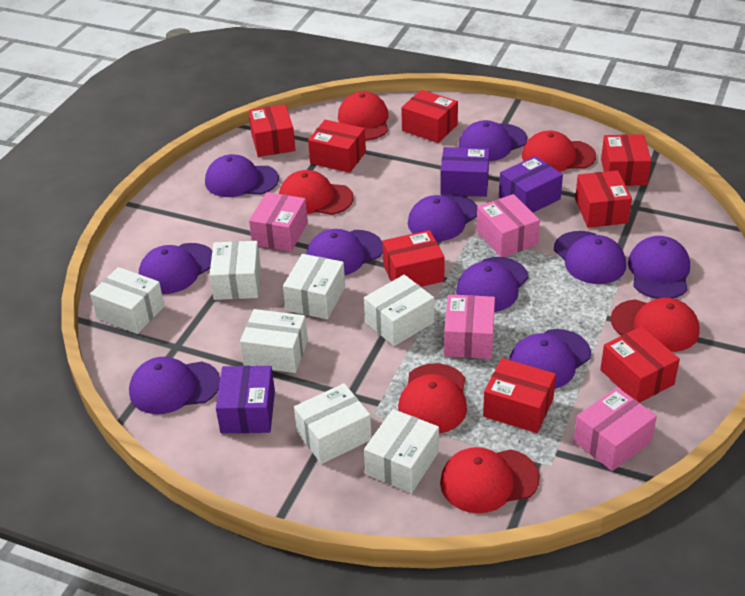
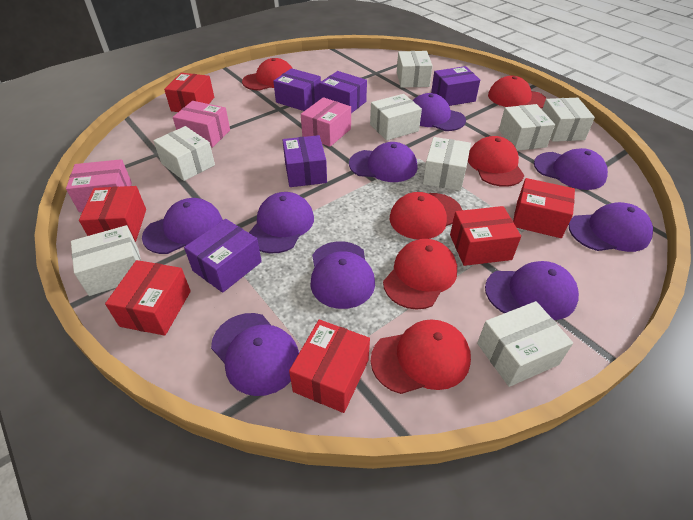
pink box: 4 -> 3
purple box: 3 -> 5
purple cap: 10 -> 9
red box: 8 -> 6
white box: 7 -> 8

